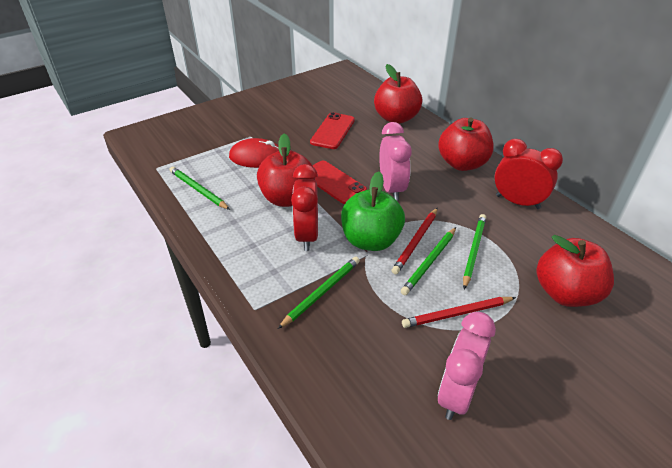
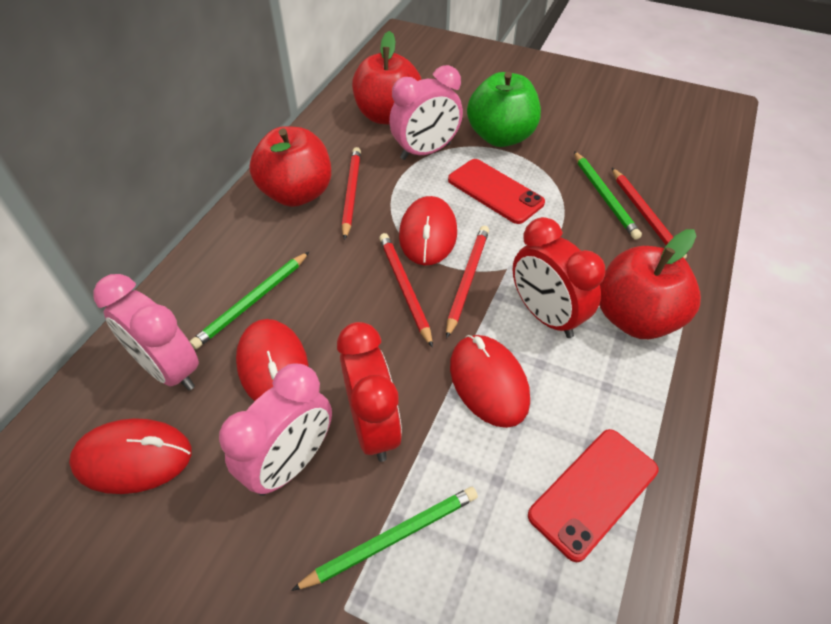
green pencil: 4 -> 3
pink clock: 2 -> 3
red apple: 4 -> 3
red mouse: 1 -> 4
red pencil: 2 -> 4

